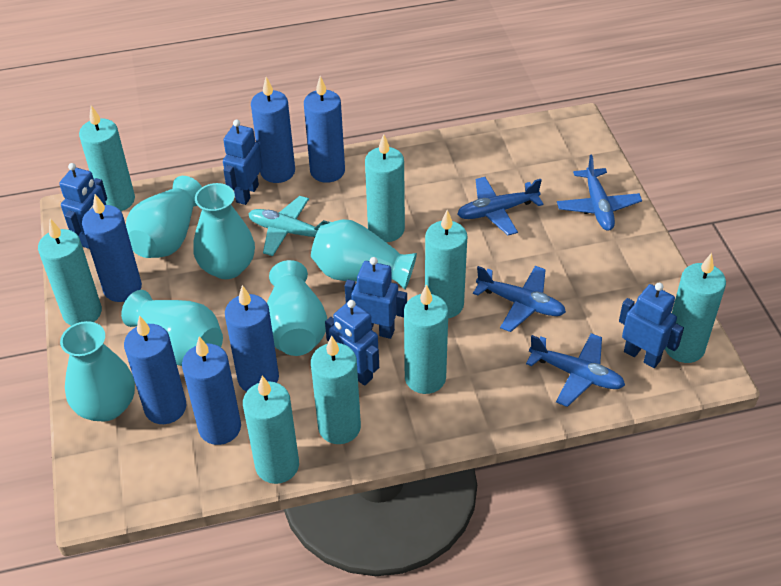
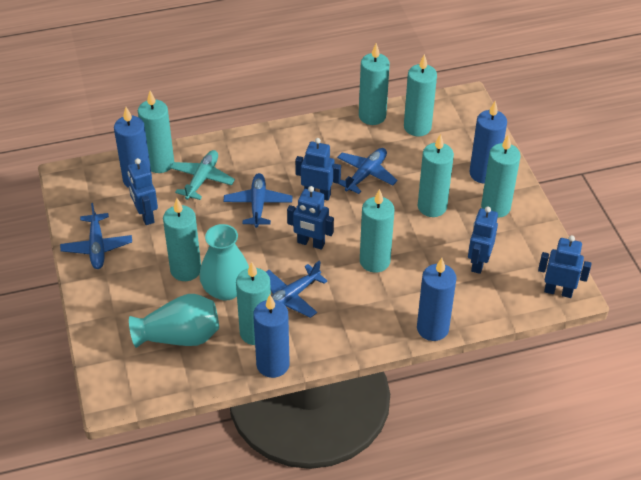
blue candle: 6 -> 4
turquoise vase: 6 -> 2

